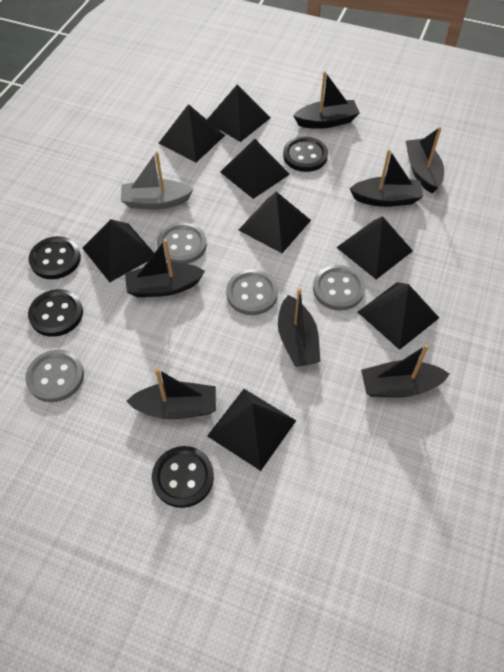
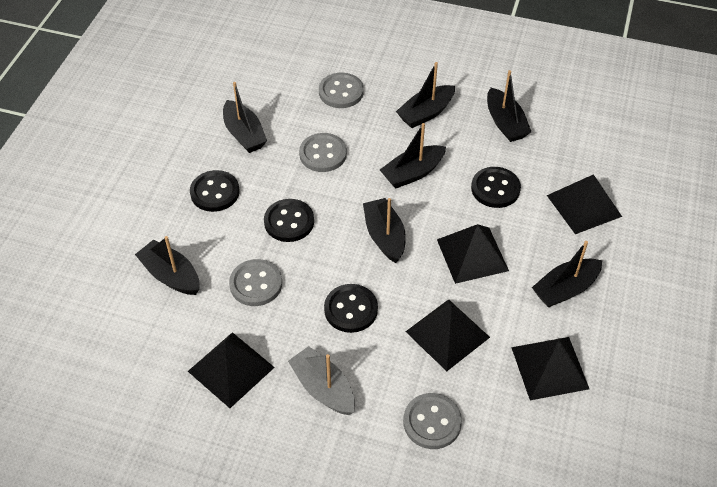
black pyramid: 8 -> 5

